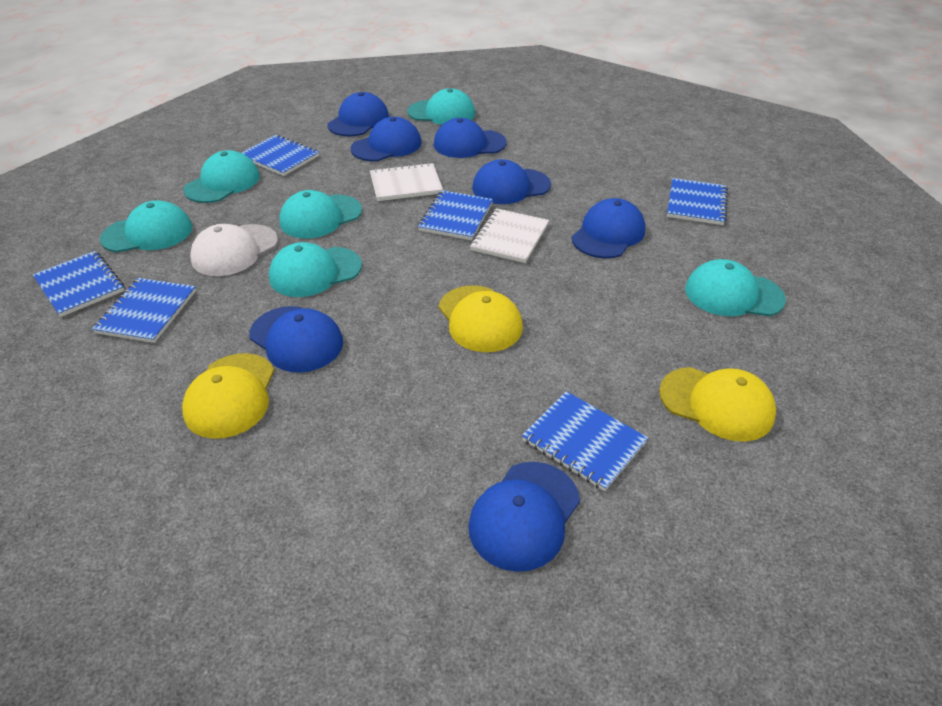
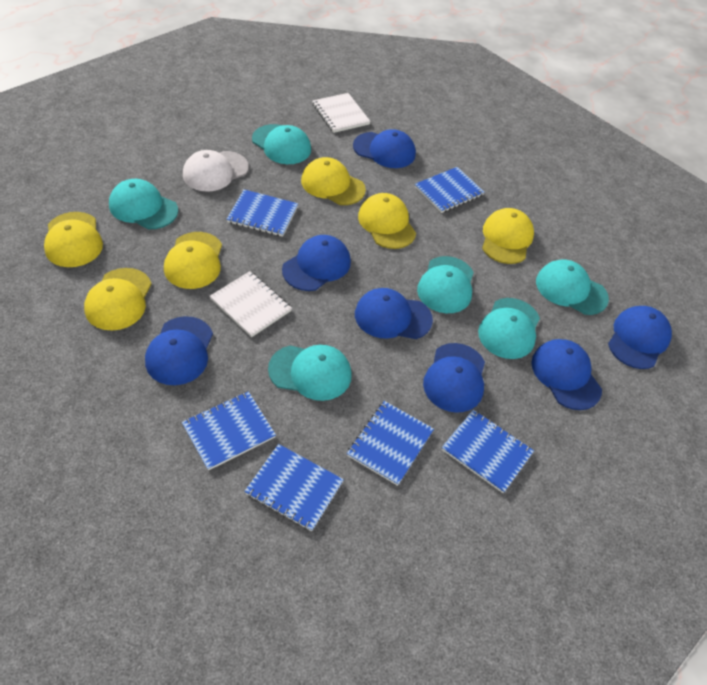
yellow cap: 3 -> 6

